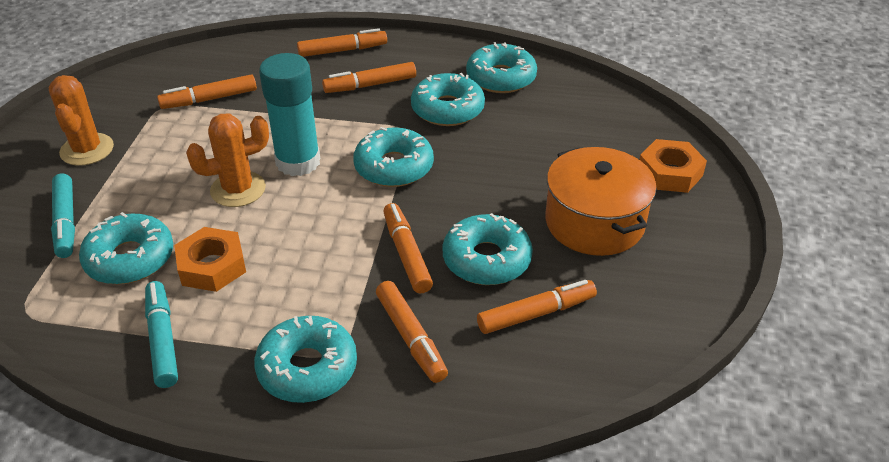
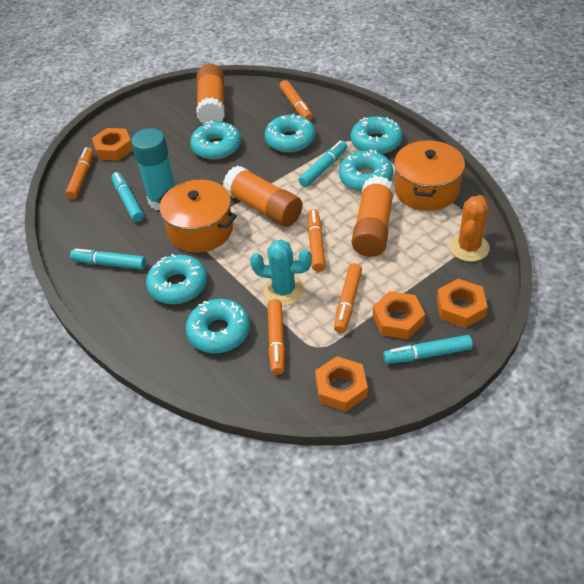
orange cactus: 2 -> 1
orange glue stick: 0 -> 3
orange marker: 6 -> 5
orange nut: 2 -> 4
orange pot: 1 -> 2
turquoise cactus: 0 -> 1
turquoise marker: 2 -> 4

